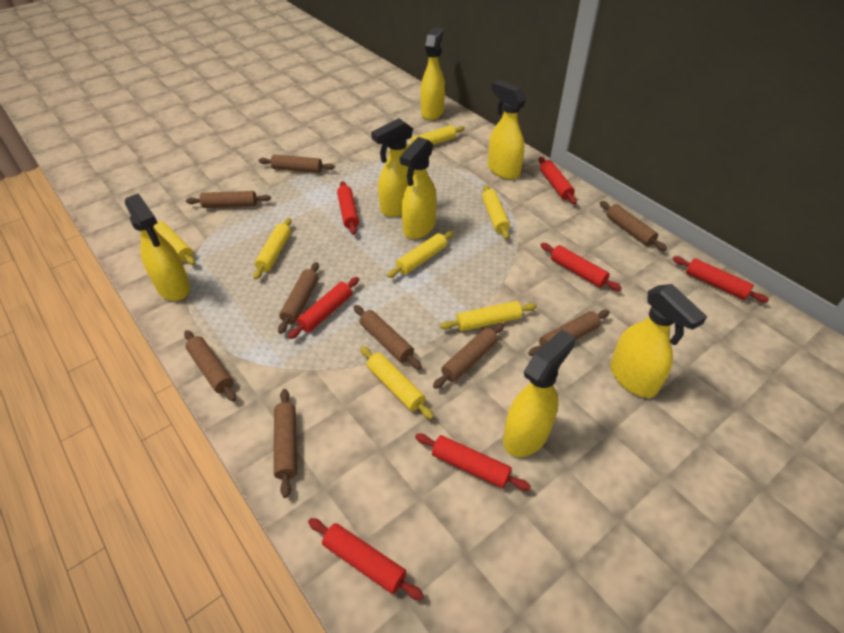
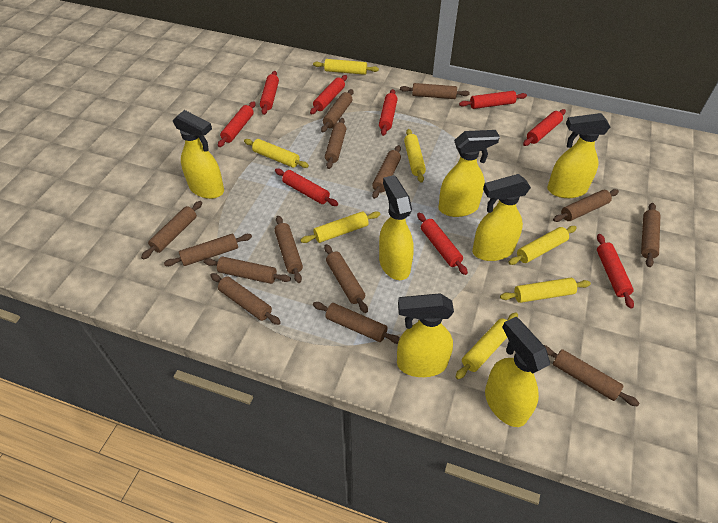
brown rolling pin: 9 -> 14
red rolling pin: 7 -> 9

